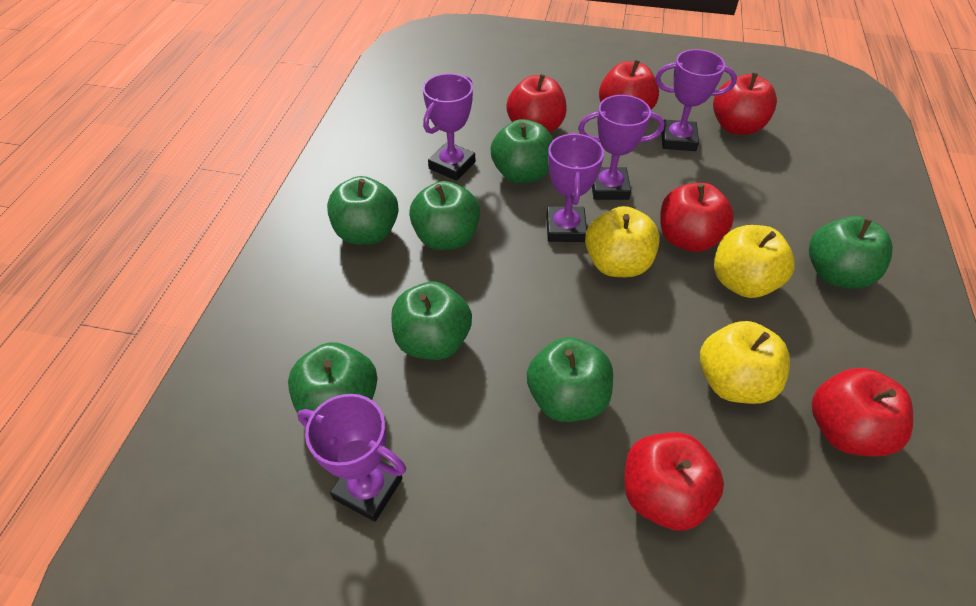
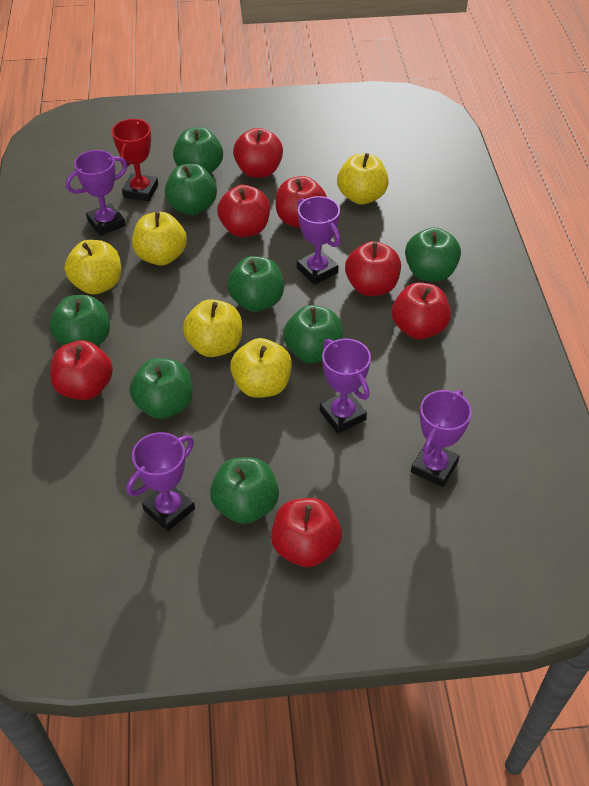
green apple: 7 -> 8
red apple: 6 -> 7
red trophy: 0 -> 1
yellow apple: 3 -> 5

